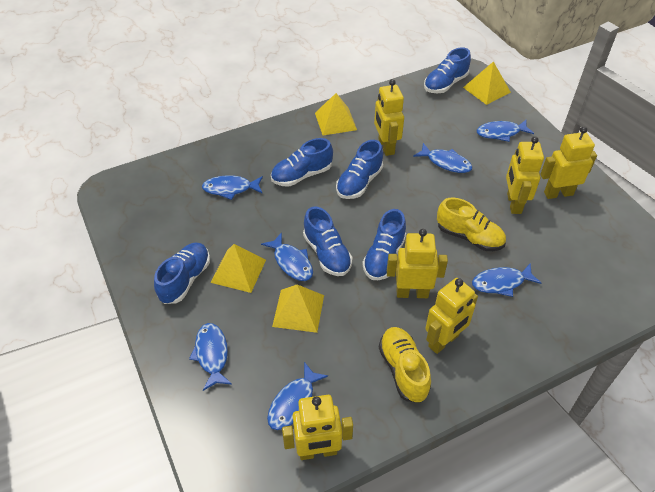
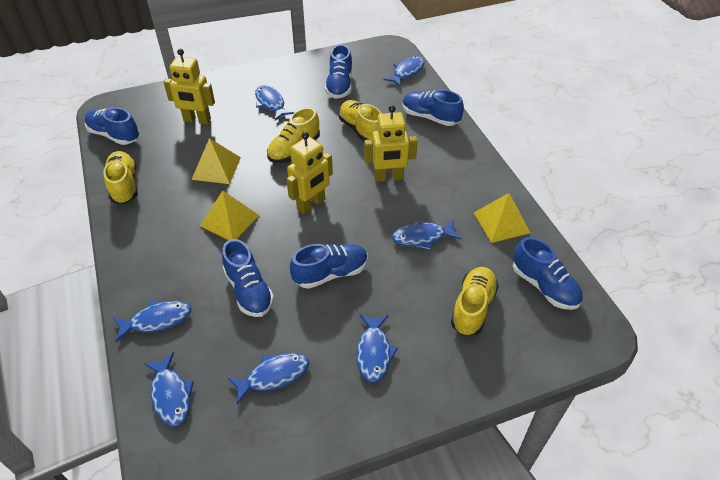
yellow pyramid: 4 -> 3
yellow robot: 6 -> 3
yellow shoe: 2 -> 4

